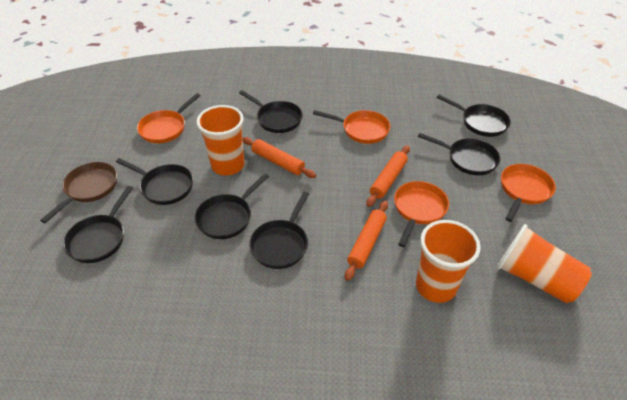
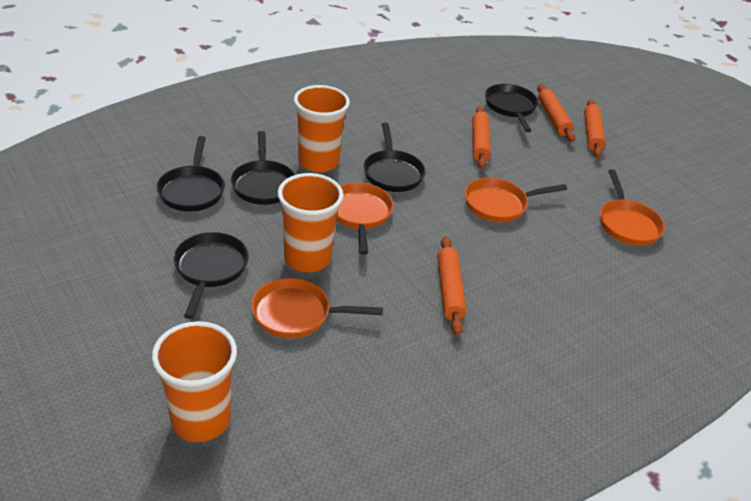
black pan: 7 -> 5
brown pan: 1 -> 0
orange rolling pin: 3 -> 4

